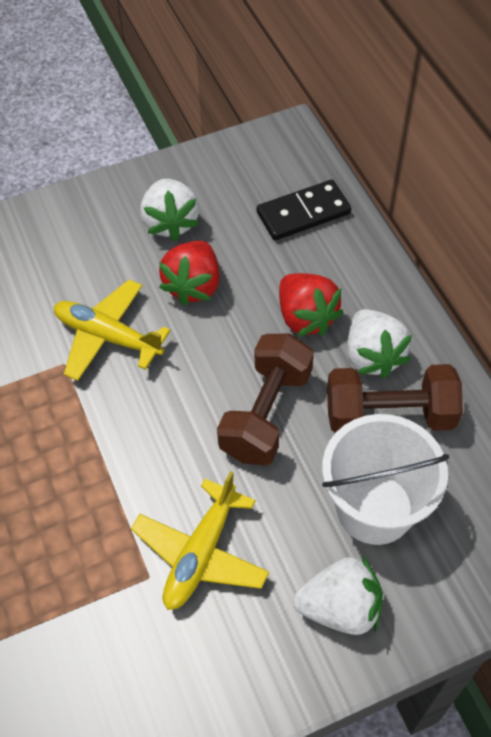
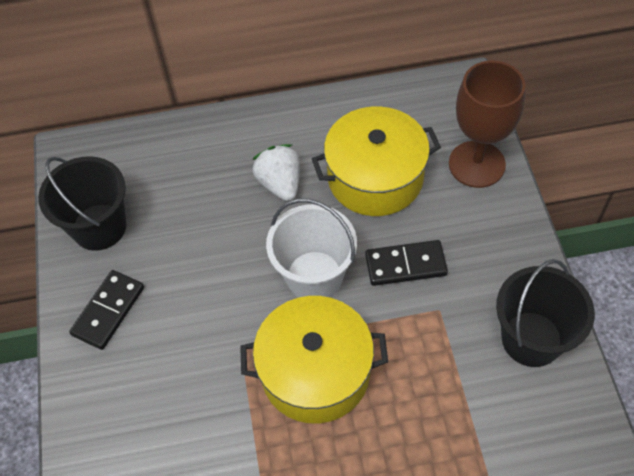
black bucket: 0 -> 2
black domino: 1 -> 2
brown dumbbell: 2 -> 0
brown goblet: 0 -> 1
red strawberry: 2 -> 0
white strawberry: 3 -> 1
yellow plane: 2 -> 0
yellow pot: 0 -> 2

